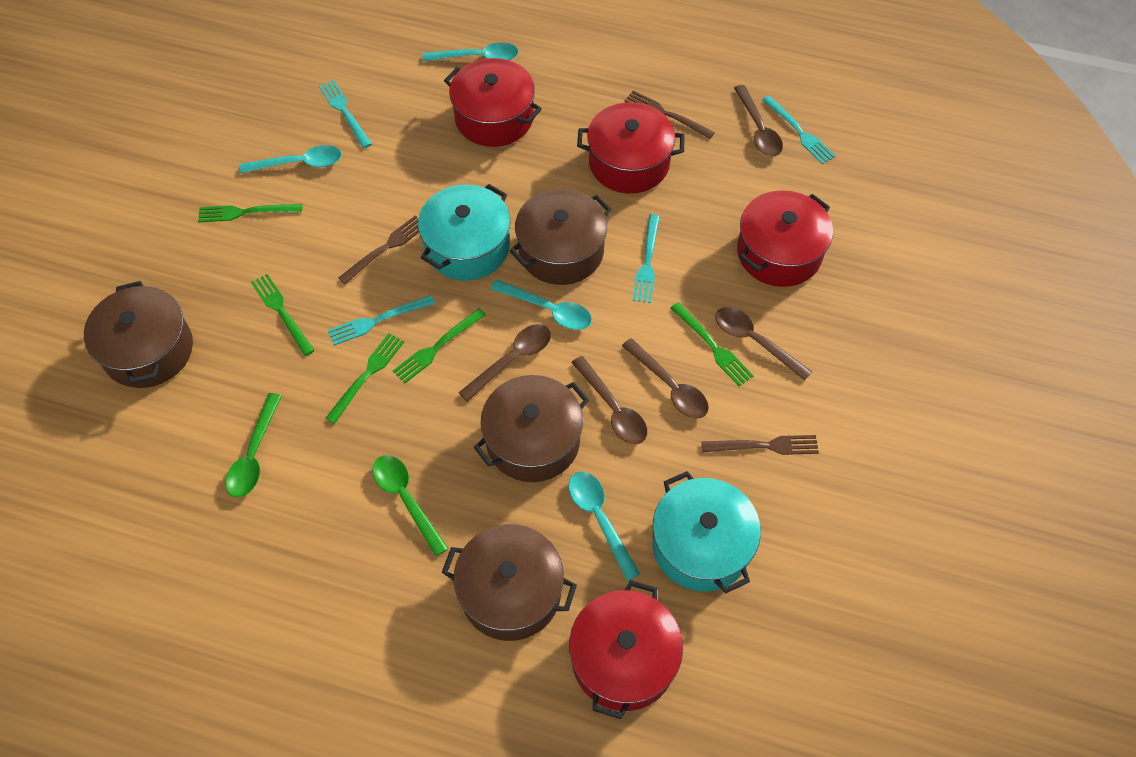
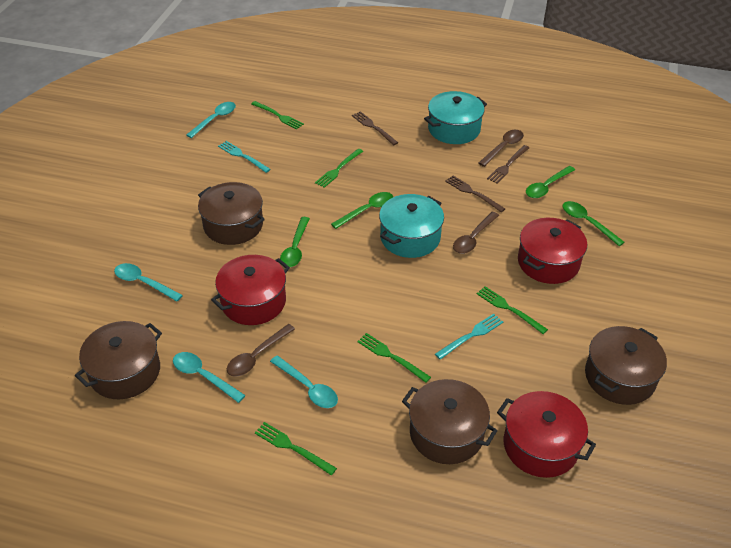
brown spoon: 5 -> 3
green spoon: 2 -> 4
red pot: 4 -> 3
turquoise fork: 4 -> 2

